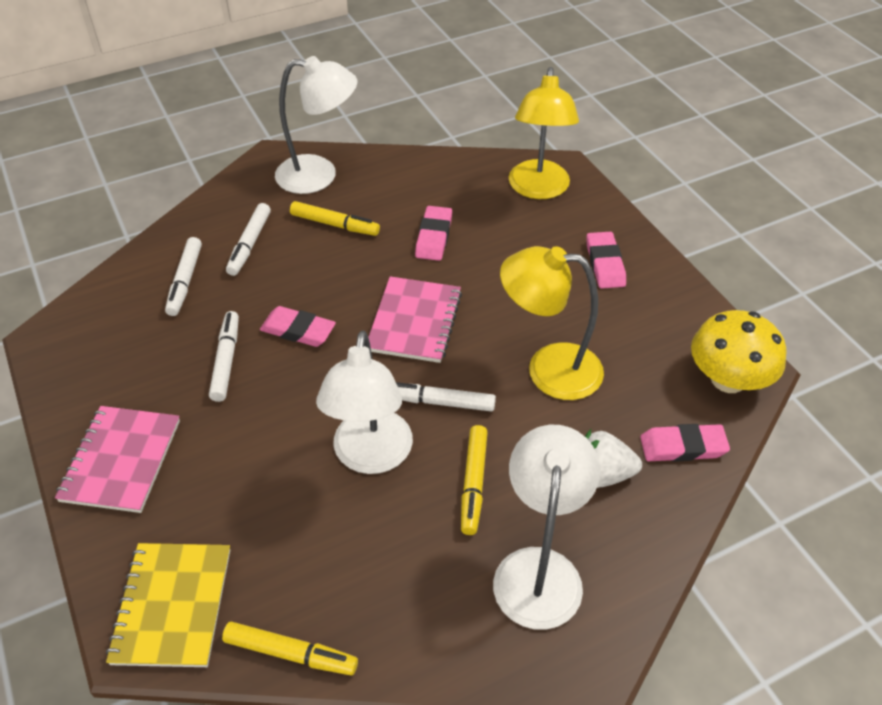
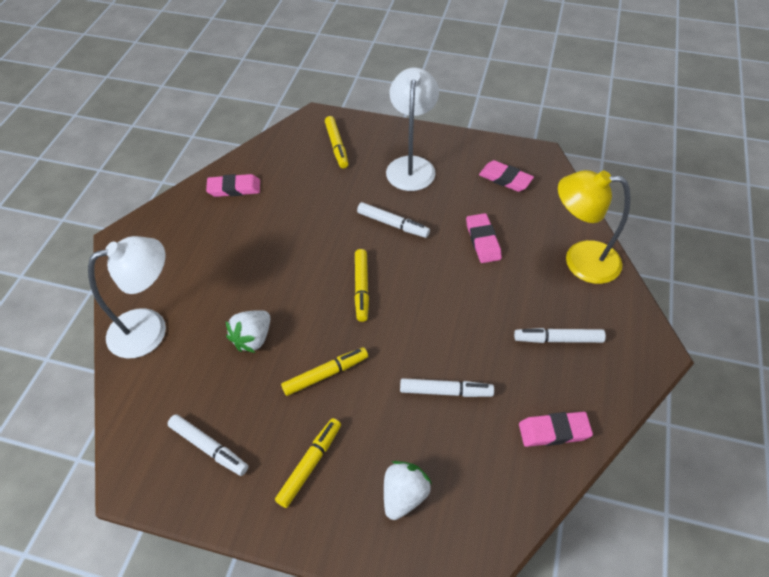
pink notebook: 2 -> 0
white lamp: 3 -> 2
white strawberry: 1 -> 2
yellow lamp: 2 -> 1
yellow marker: 3 -> 4
yellow mushroom: 1 -> 0
yellow notebook: 1 -> 0

